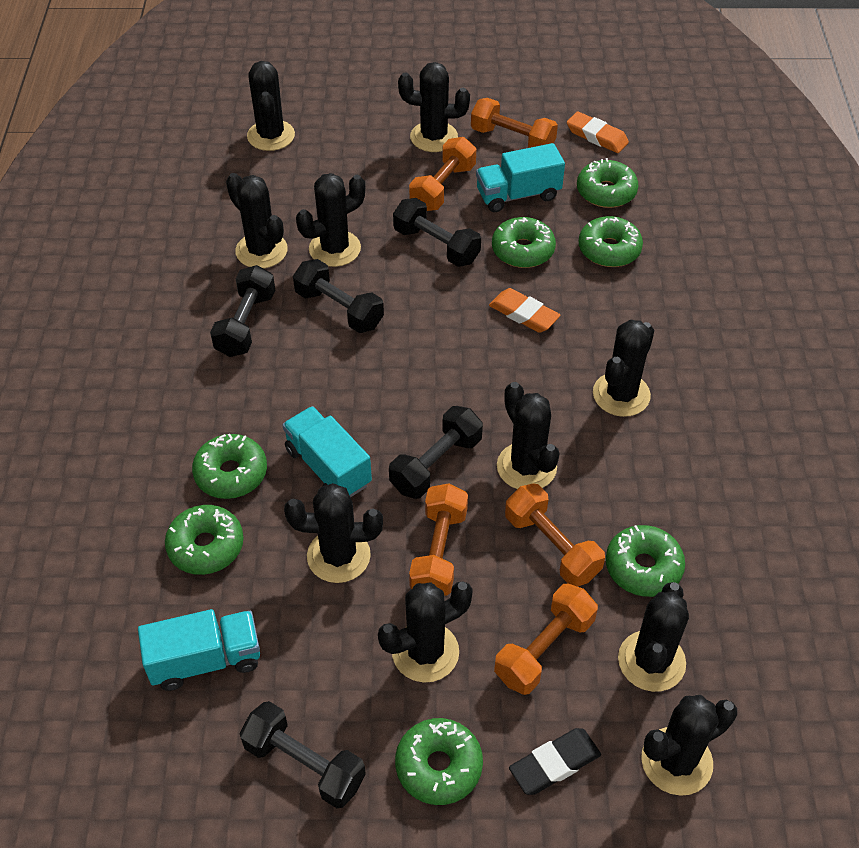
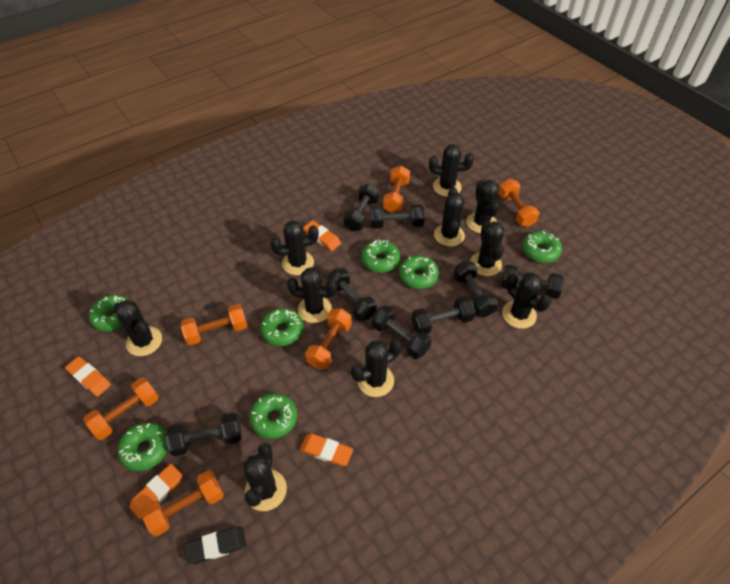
black dumbbell: 5 -> 8
orange dumbbell: 5 -> 6
orange eraser: 2 -> 4
turquoise truck: 3 -> 0

